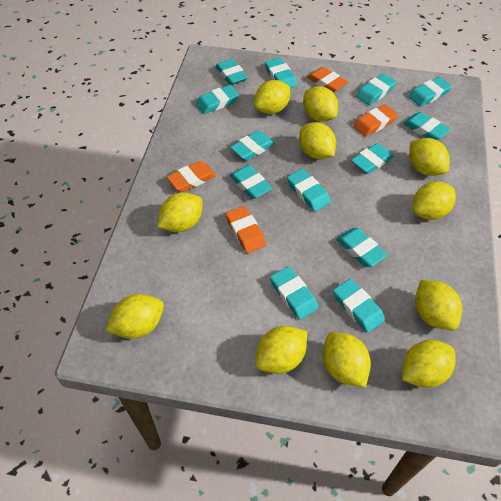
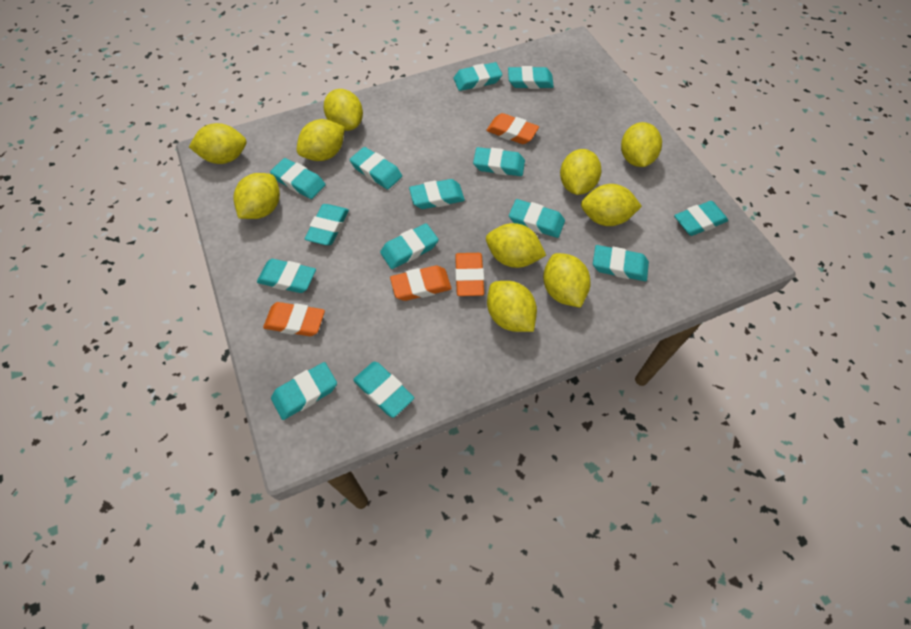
turquoise eraser: 13 -> 14
yellow lemon: 11 -> 10

